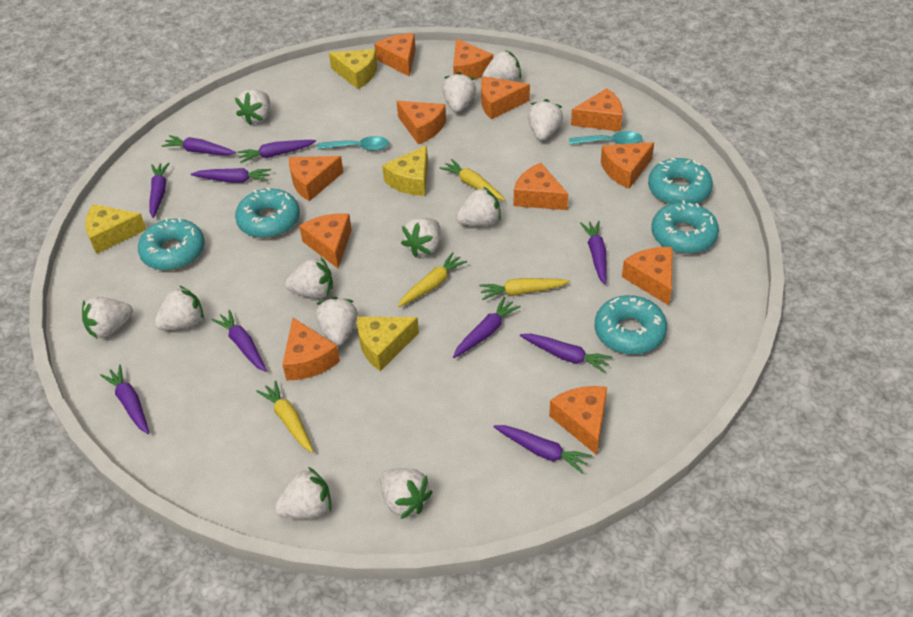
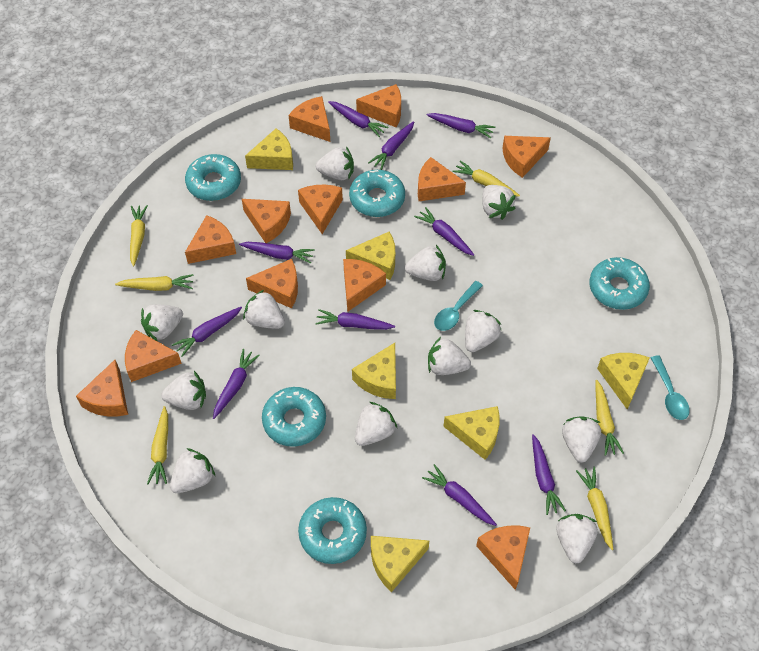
yellow carrot: 4 -> 6
yellow cheese: 4 -> 6

